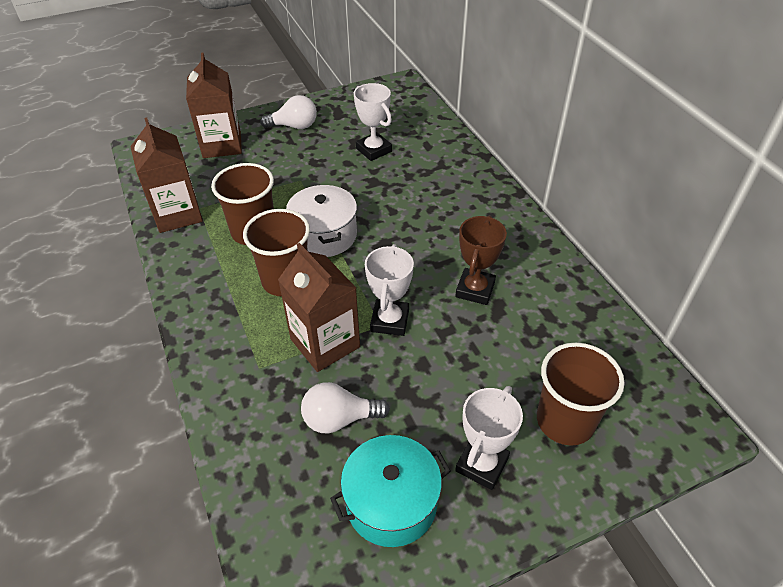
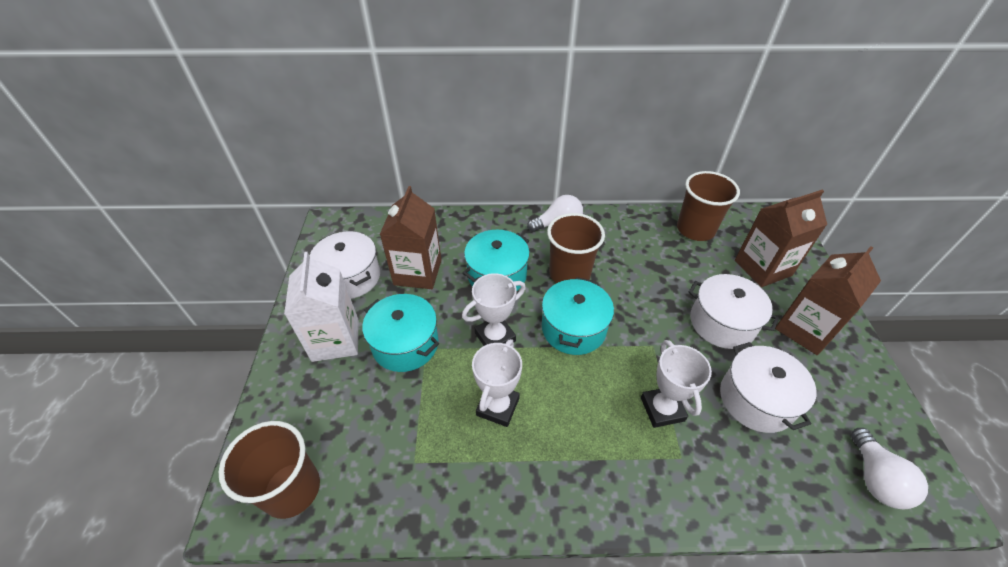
brown trophy: 1 -> 0
turquoise pot: 1 -> 3
white carton: 0 -> 1
white pot: 1 -> 3

